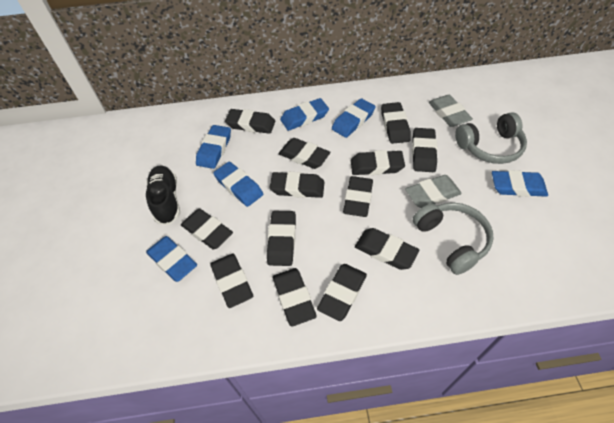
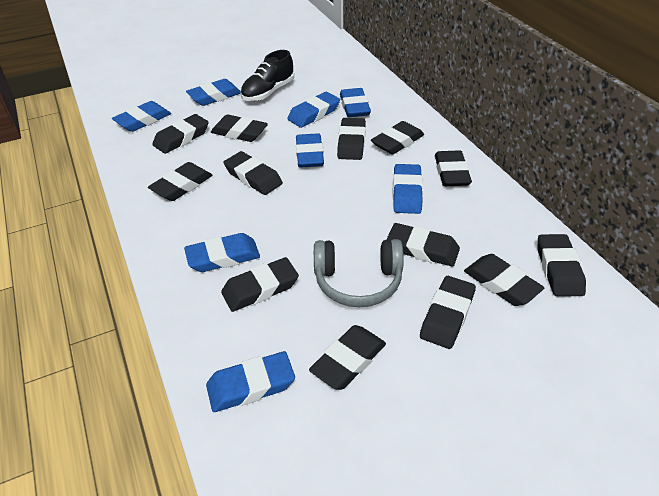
blue eraser: 6 -> 8
grey eraser: 2 -> 0
grey headphones: 2 -> 1

